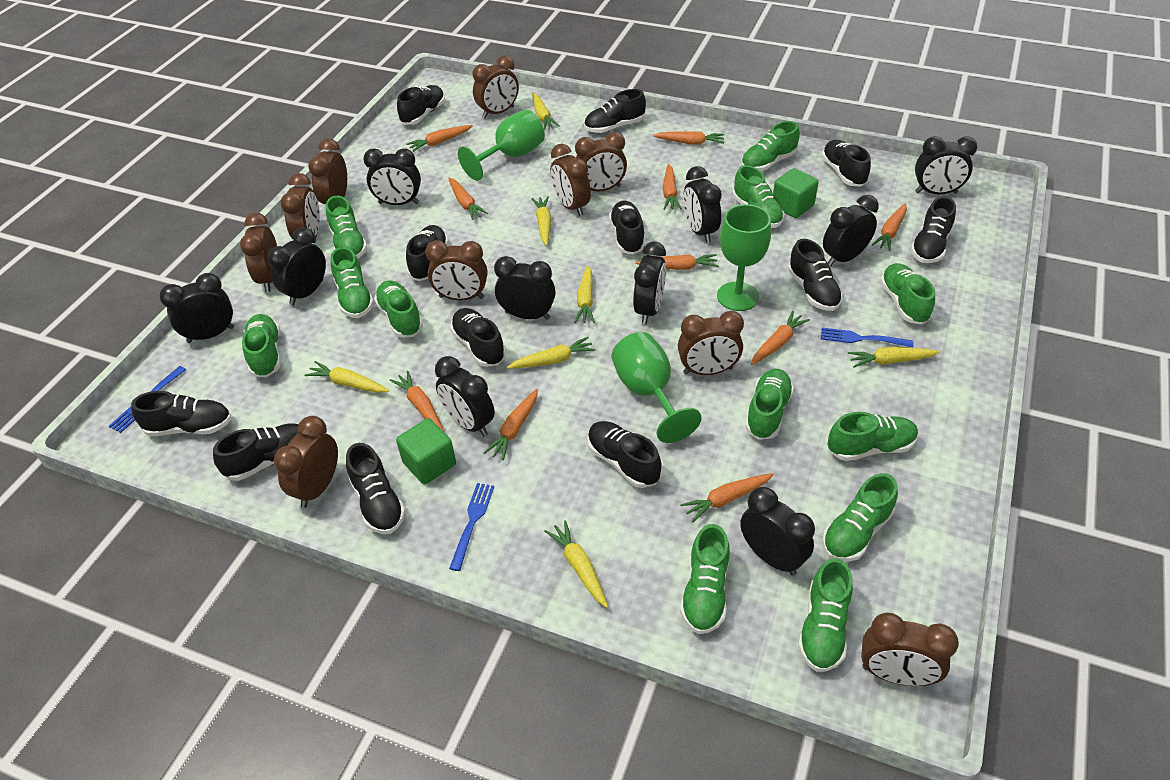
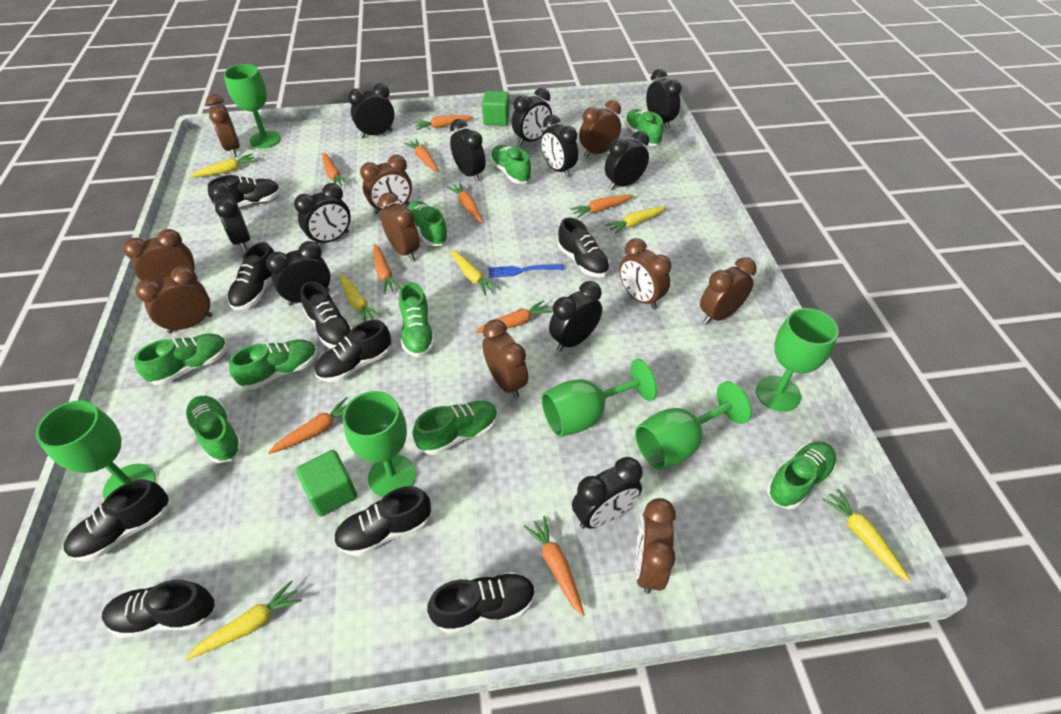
black clock: 10 -> 11
black shoe: 12 -> 9
blue fork: 3 -> 1
green goblet: 3 -> 6
green shoe: 12 -> 9
orange carrot: 10 -> 9
yellow carrot: 7 -> 6

